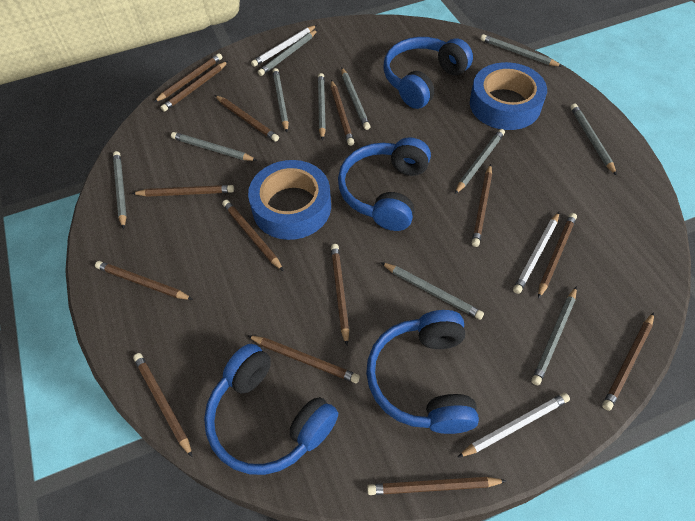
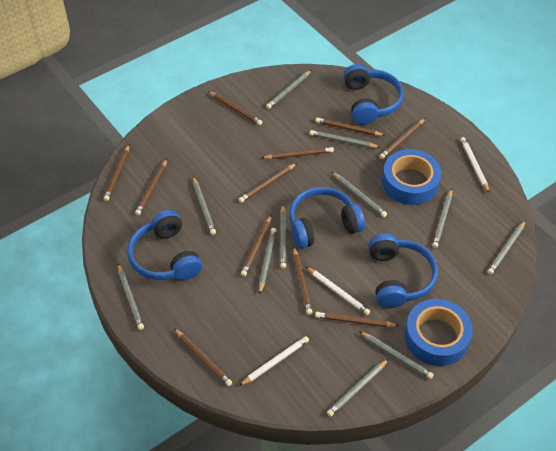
brown pencil: 14 -> 11

